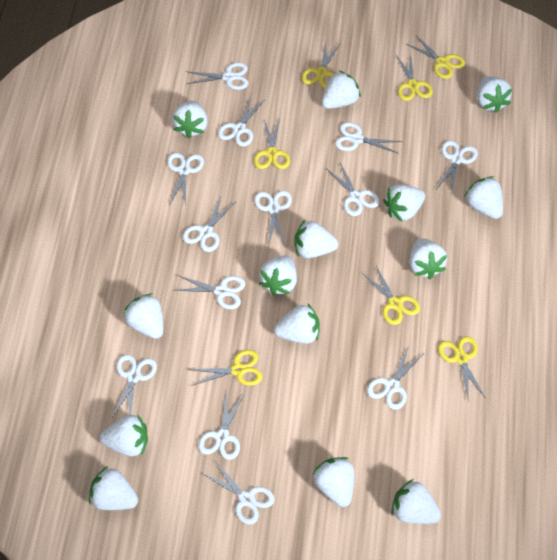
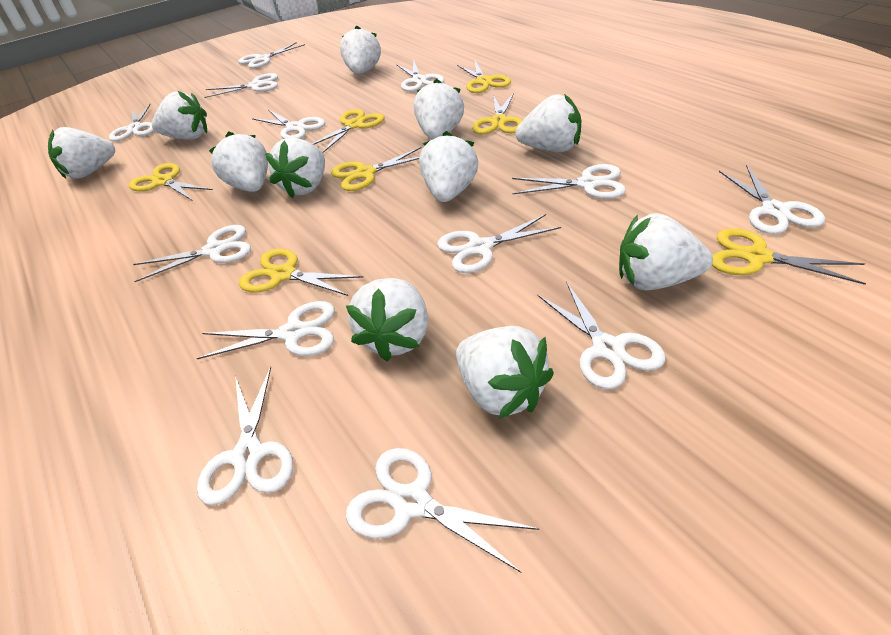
white strawberry: 14 -> 11

